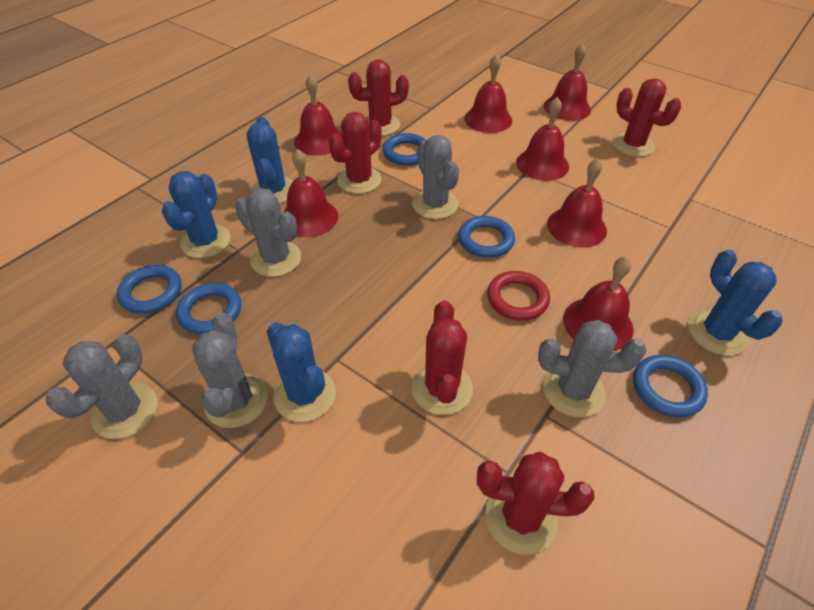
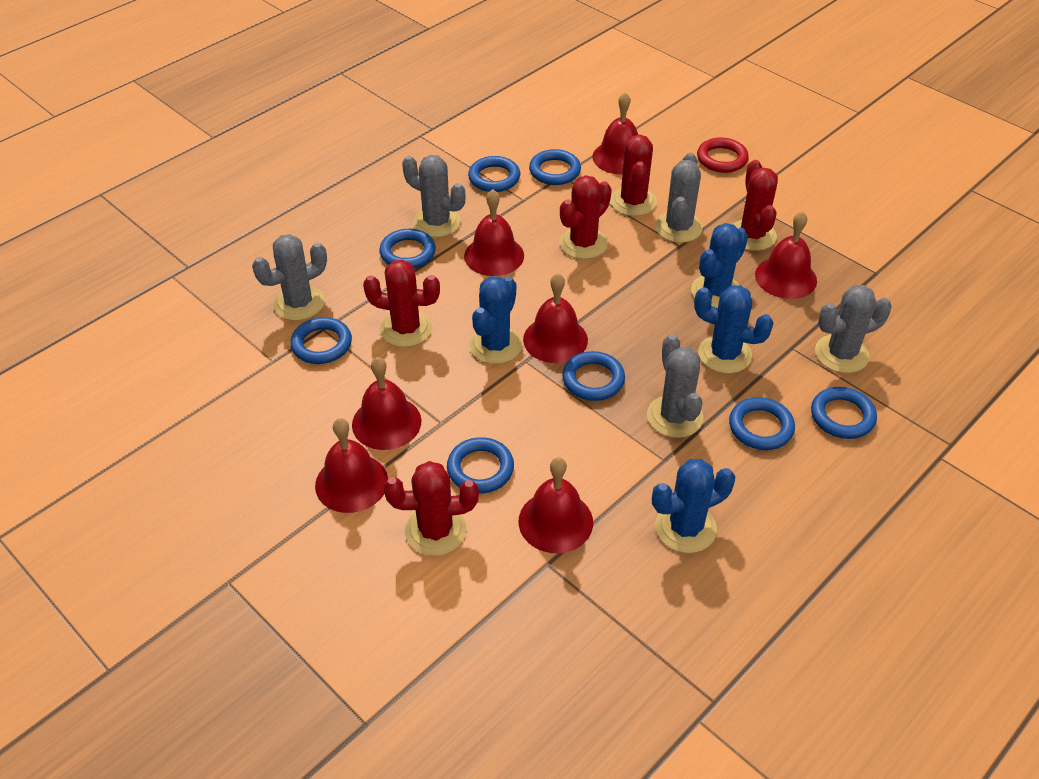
blue ring: 5 -> 8

